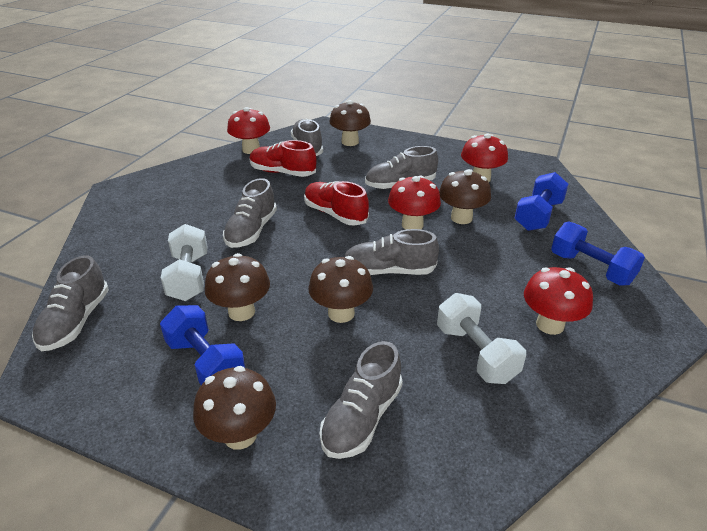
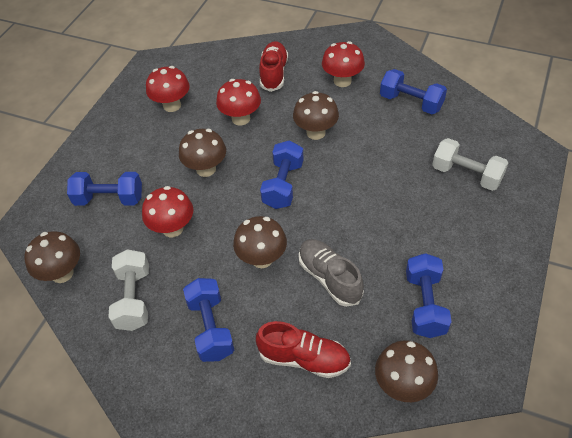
blue dumbbell: 3 -> 5
grey shoe: 6 -> 1

